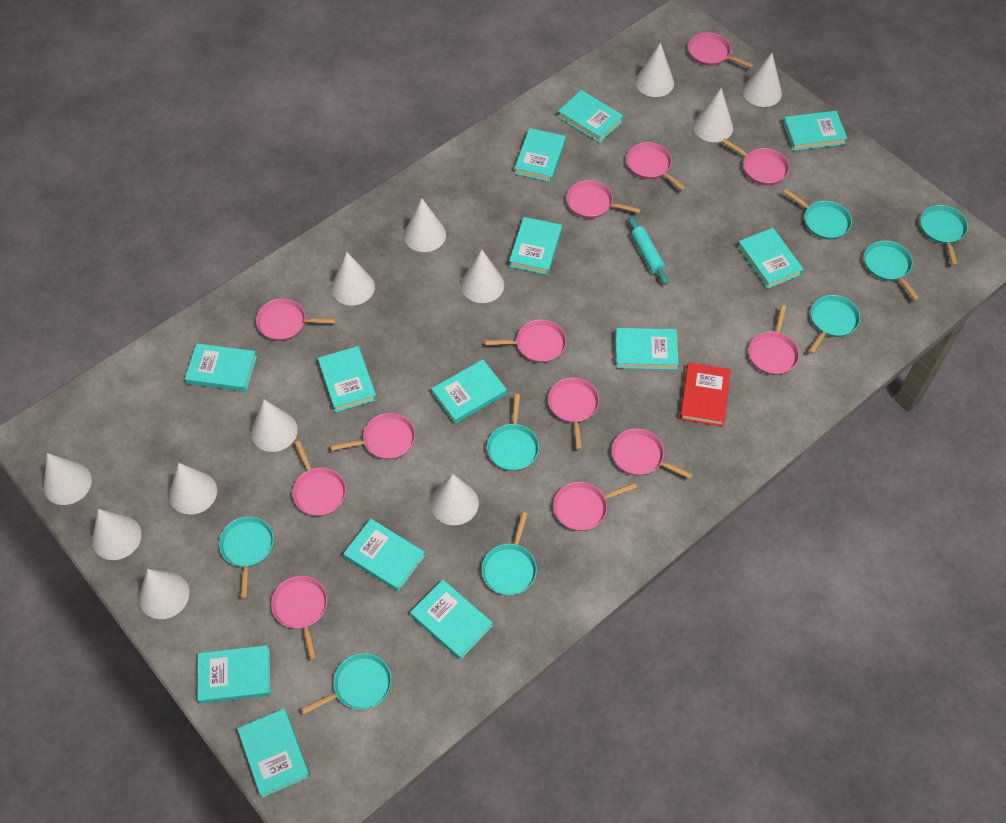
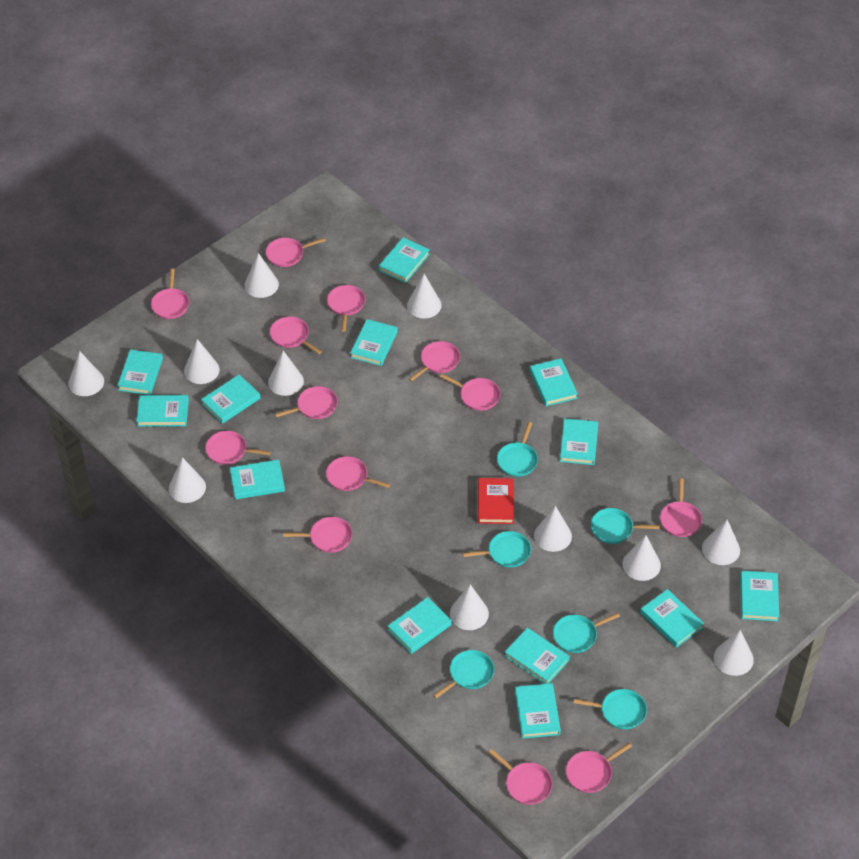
turquoise pan: 8 -> 6
turquoise rolling pin: 1 -> 0
white cone: 12 -> 11

